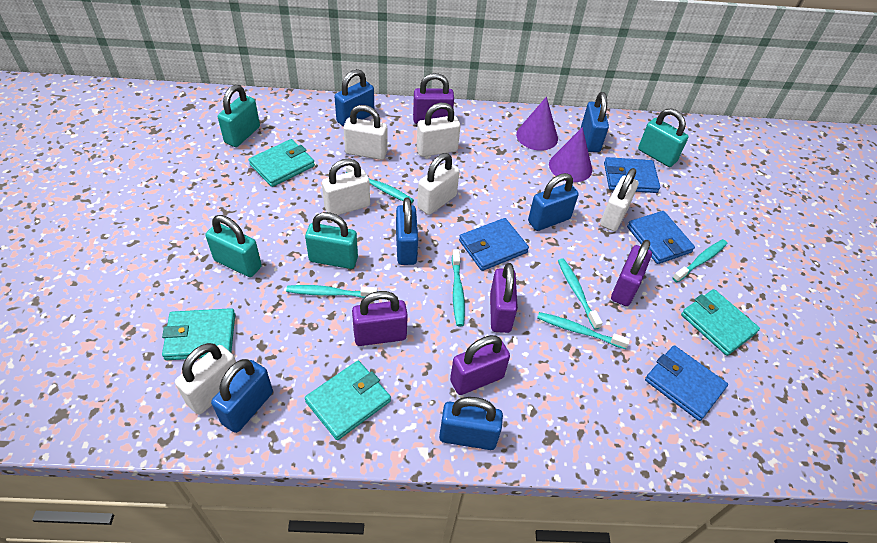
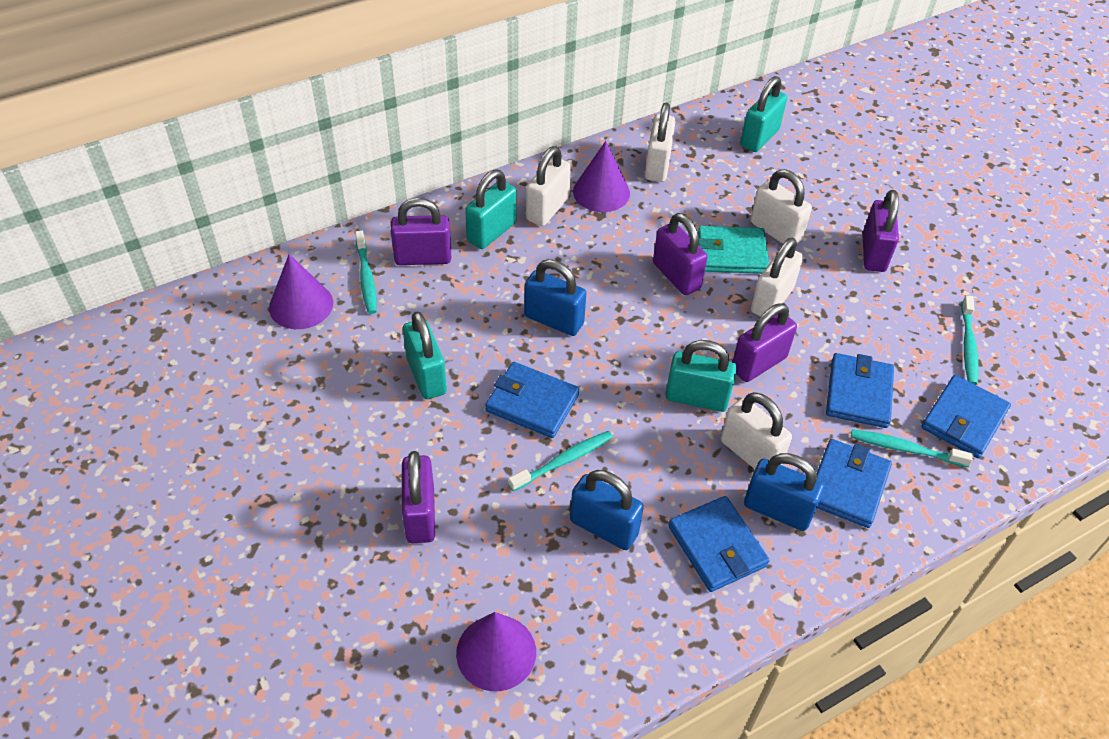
blue padlock: 6 -> 3
blue wallet: 4 -> 5
purple cone: 2 -> 3
turquoise toothbrush: 6 -> 4
turquoise wallet: 4 -> 1
white padlock: 6 -> 5

